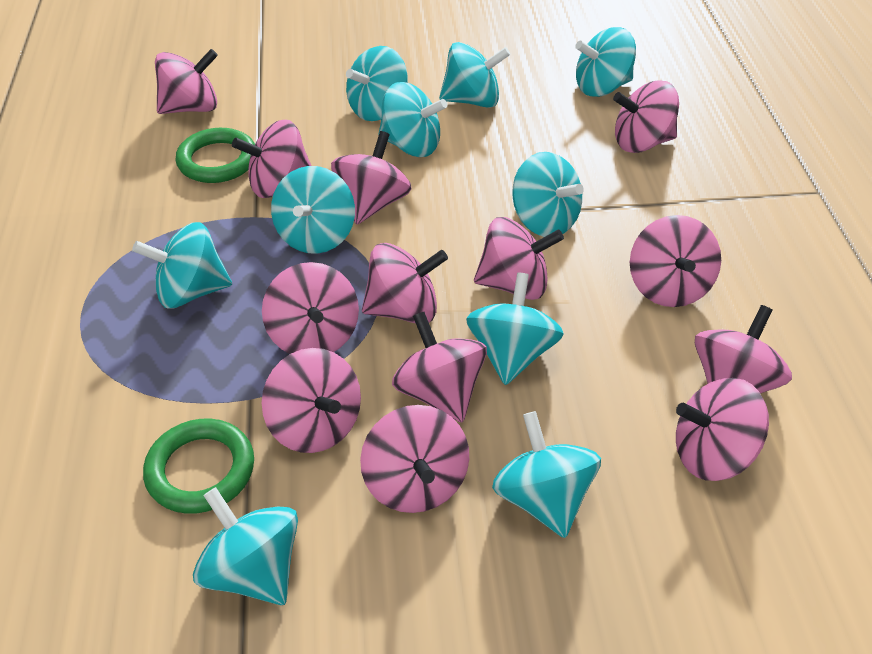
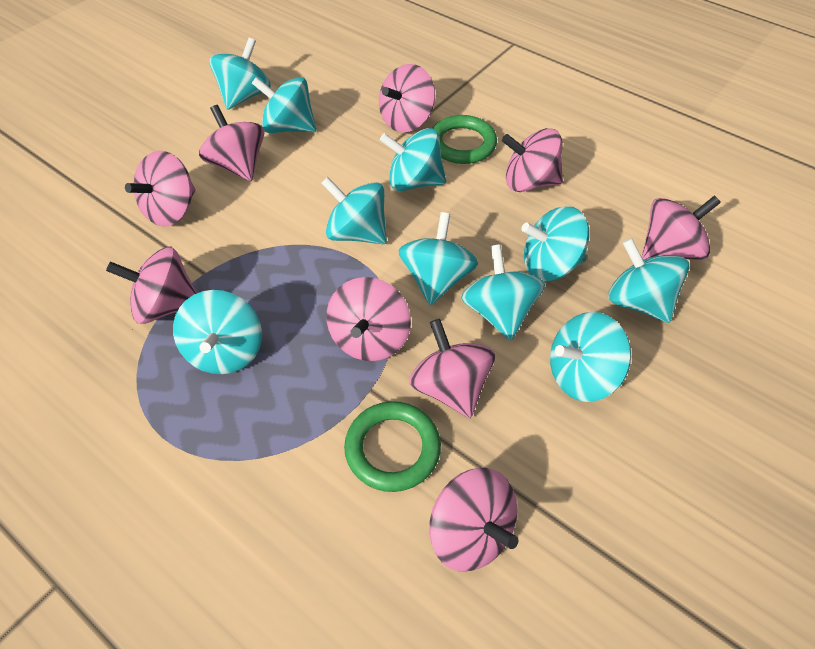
pink spinning top: 13 -> 9

